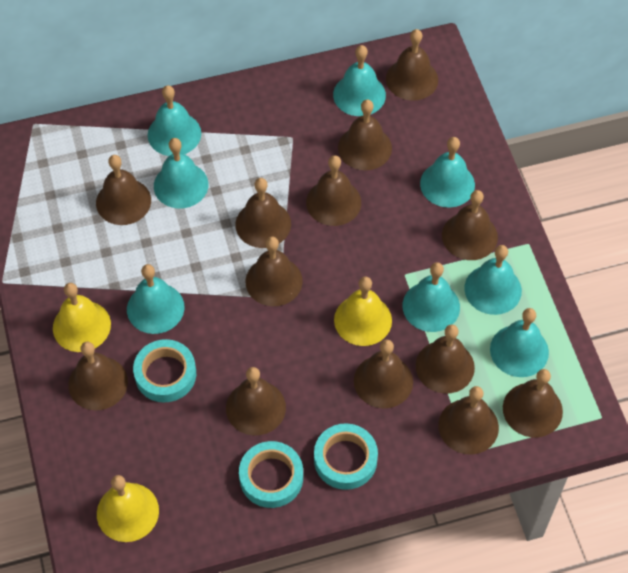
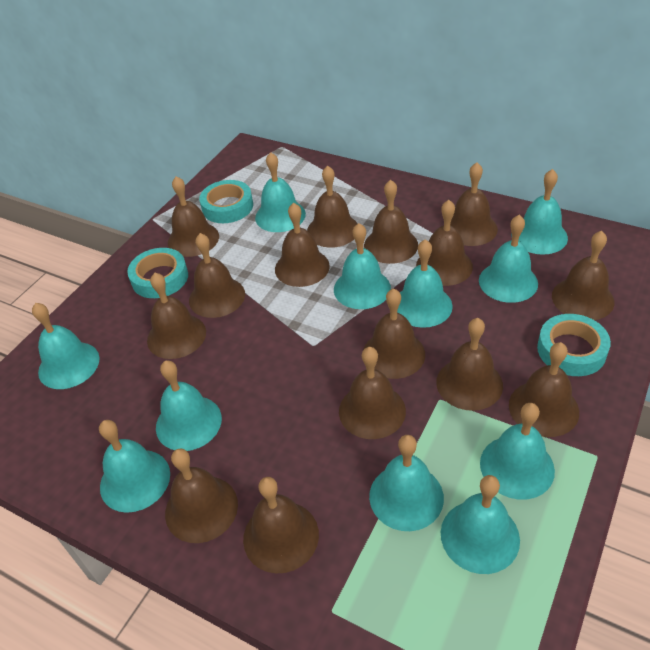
brown bell: 13 -> 15
turquoise bell: 8 -> 11
yellow bell: 3 -> 0

